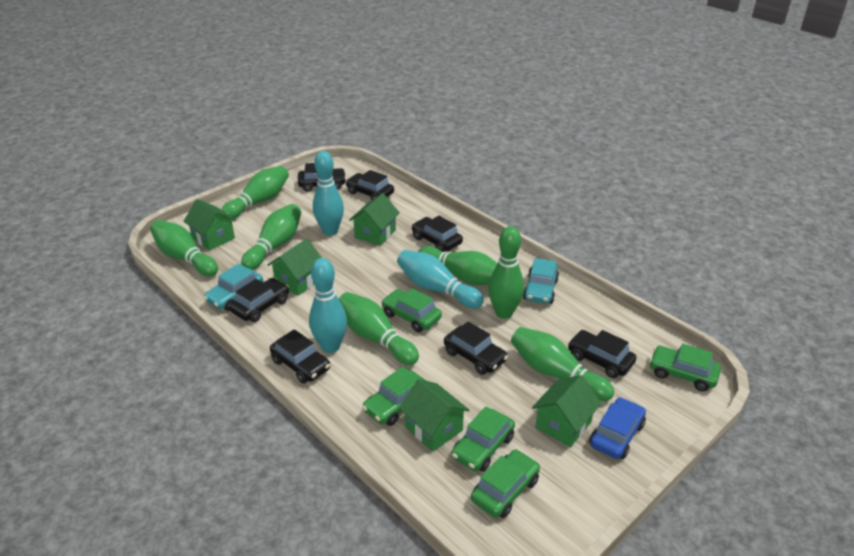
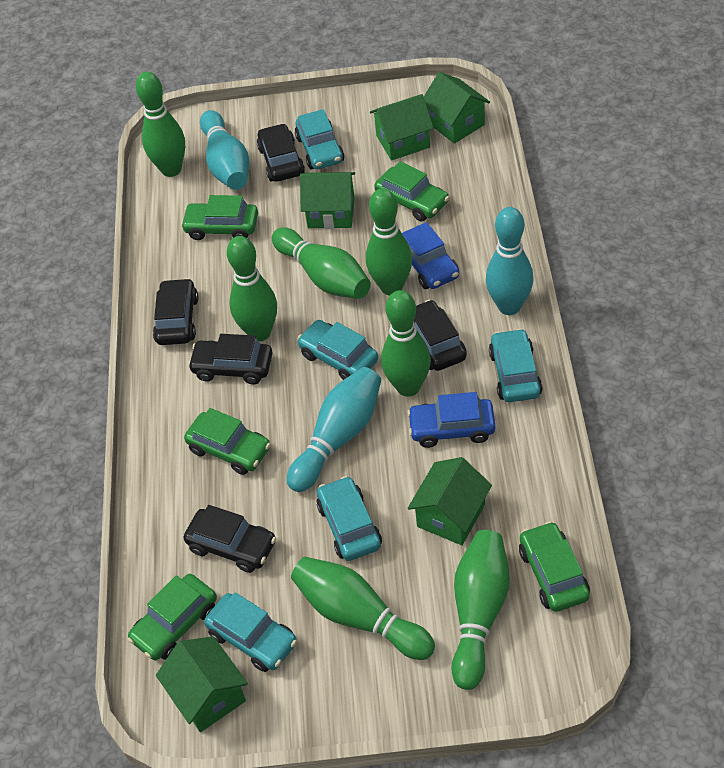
black car: 7 -> 5
blue car: 1 -> 2
turquoise car: 2 -> 5

